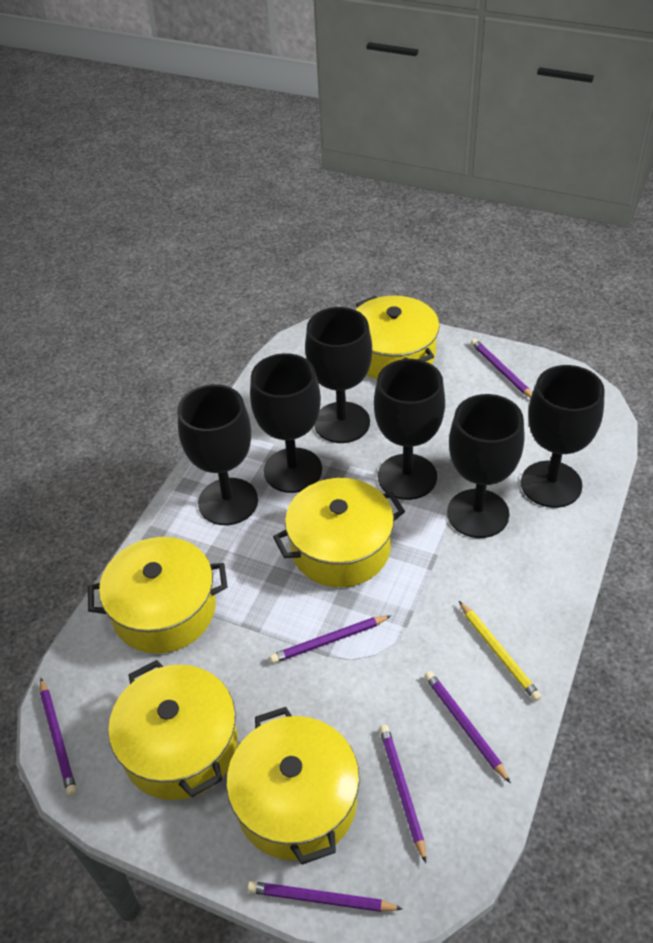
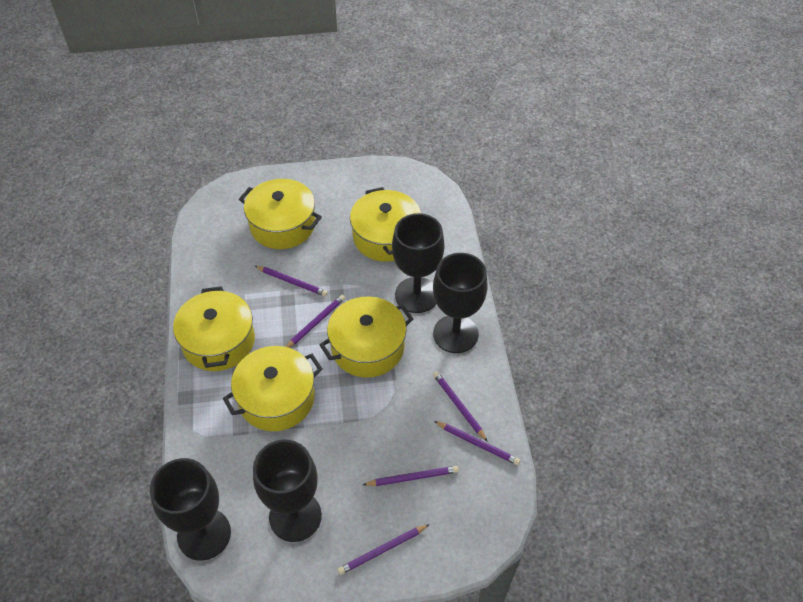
black goblet: 6 -> 4
yellow pencil: 1 -> 0

